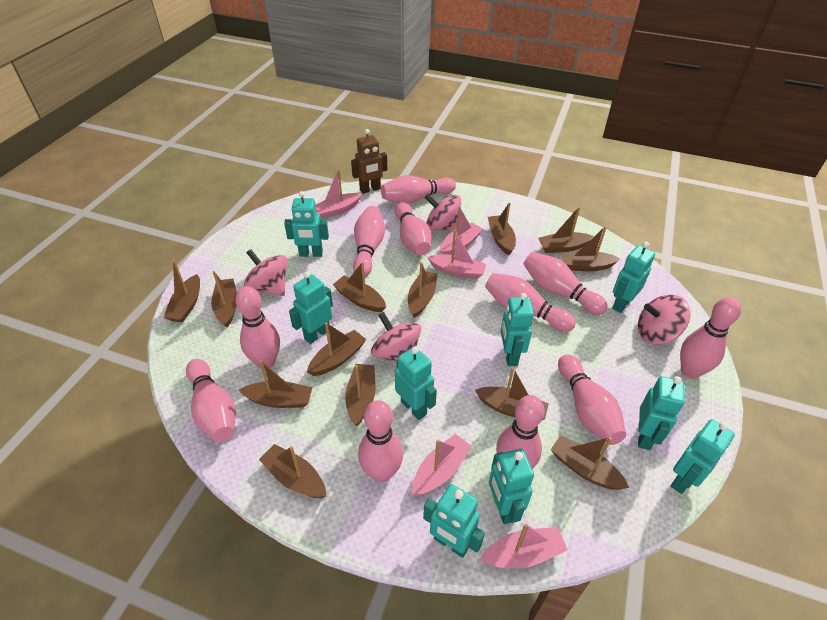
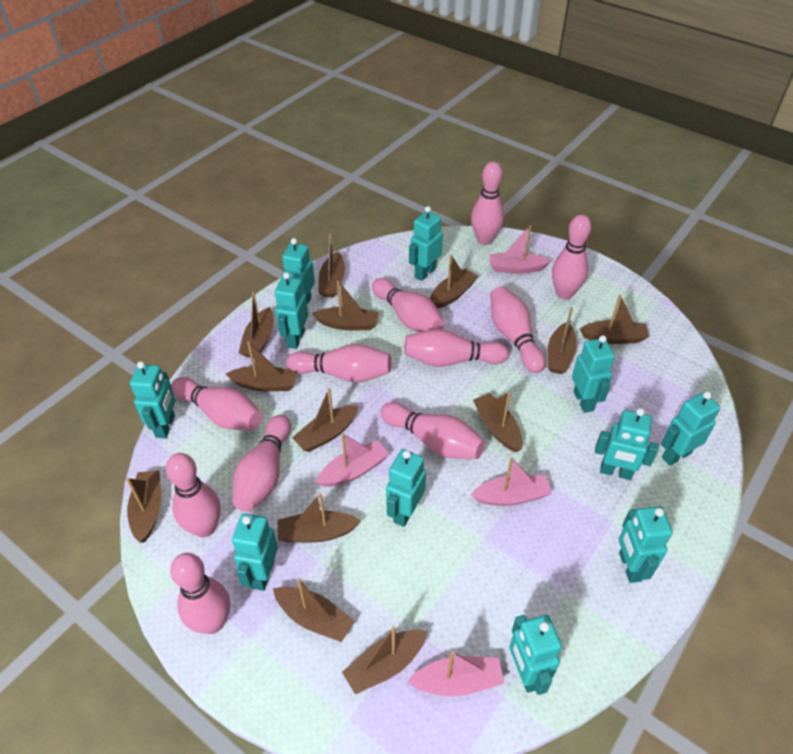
brown robot: 1 -> 0
pink boat: 5 -> 4
pink spinning top: 4 -> 0
turquoise robot: 9 -> 11

